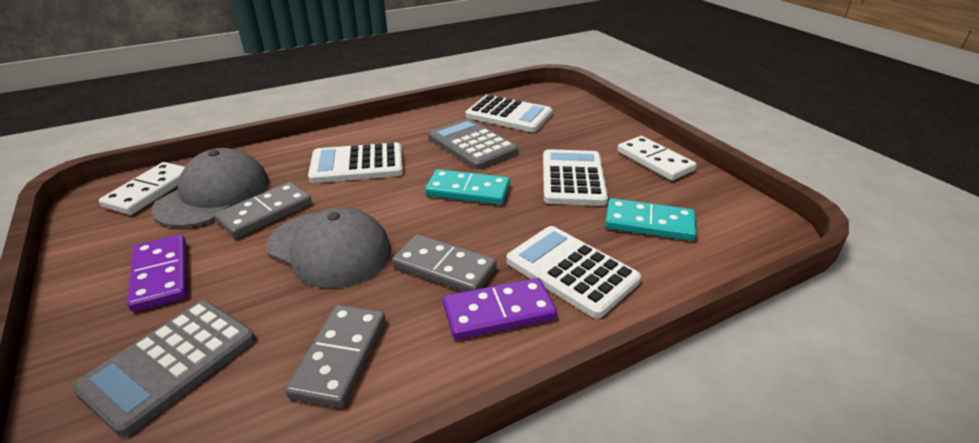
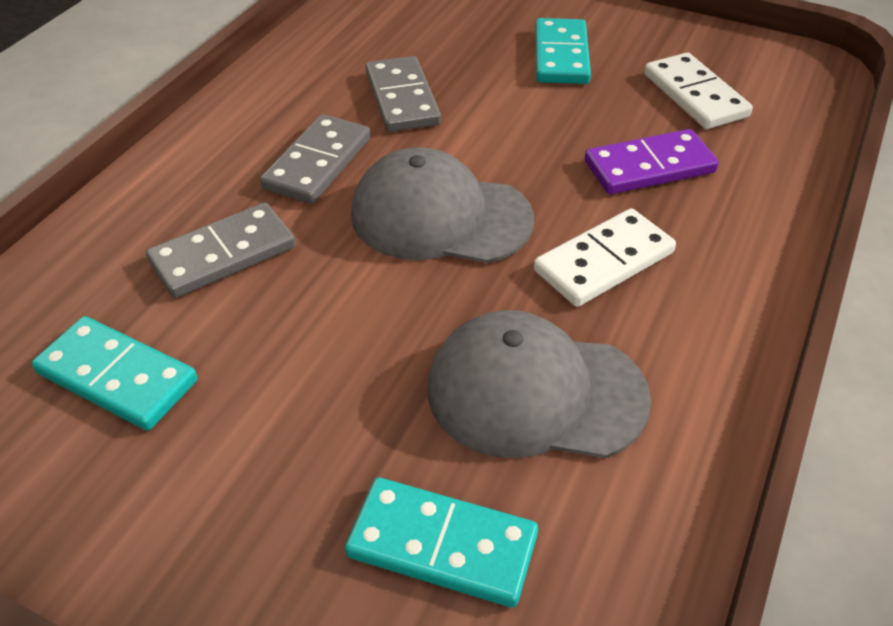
grey calculator: 2 -> 0
purple domino: 2 -> 1
turquoise domino: 2 -> 3
white calculator: 4 -> 0

